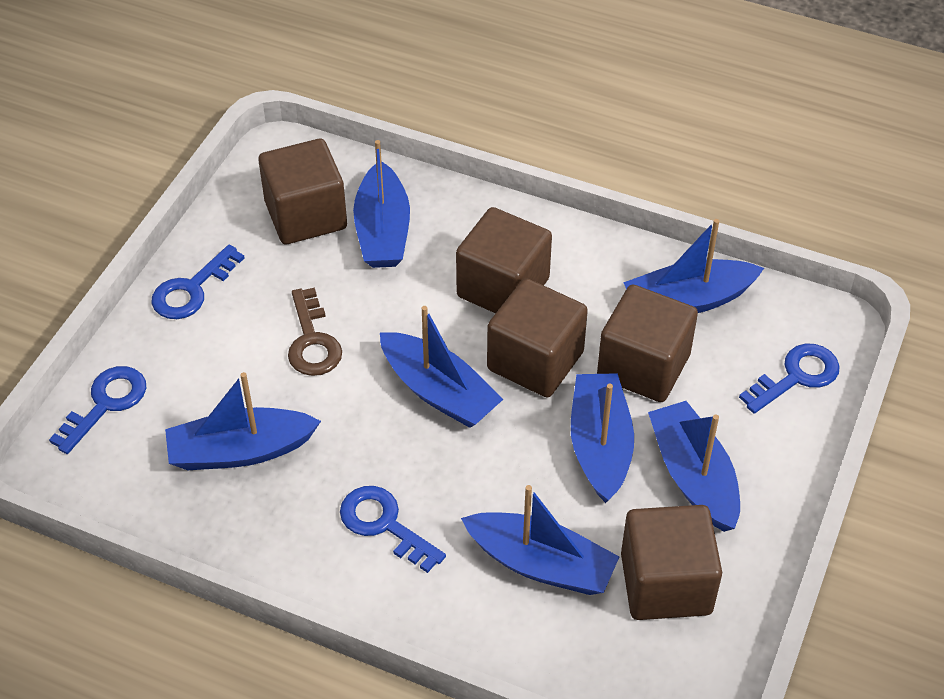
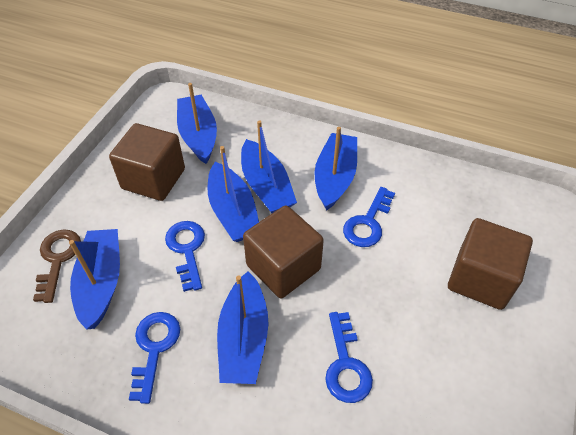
blue boat: 7 -> 6
brown cube: 5 -> 3

